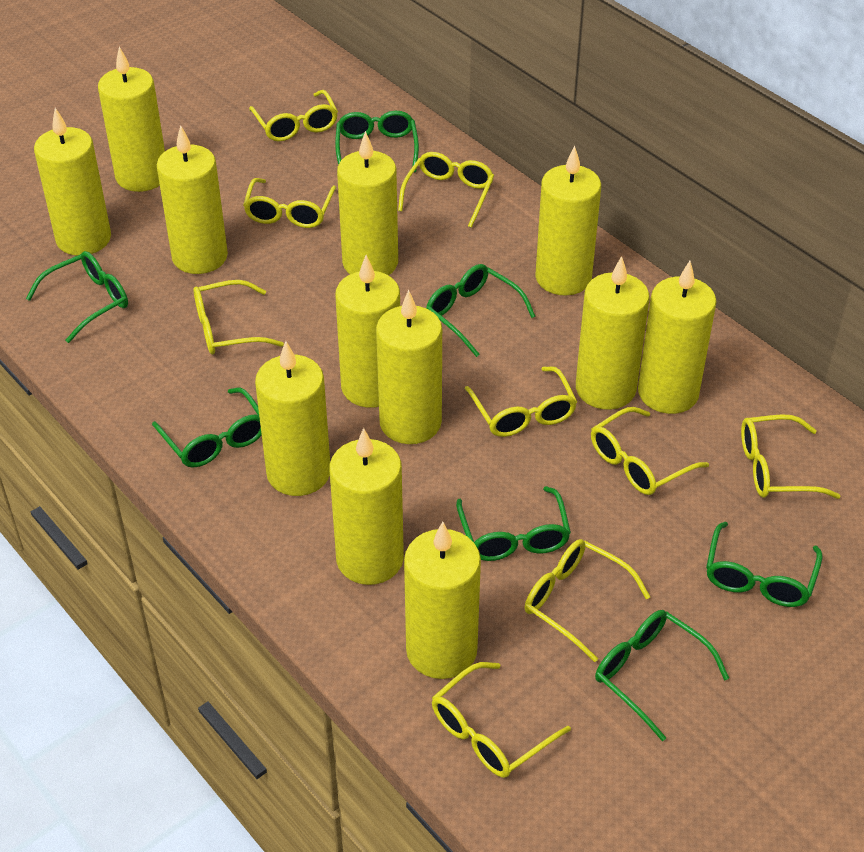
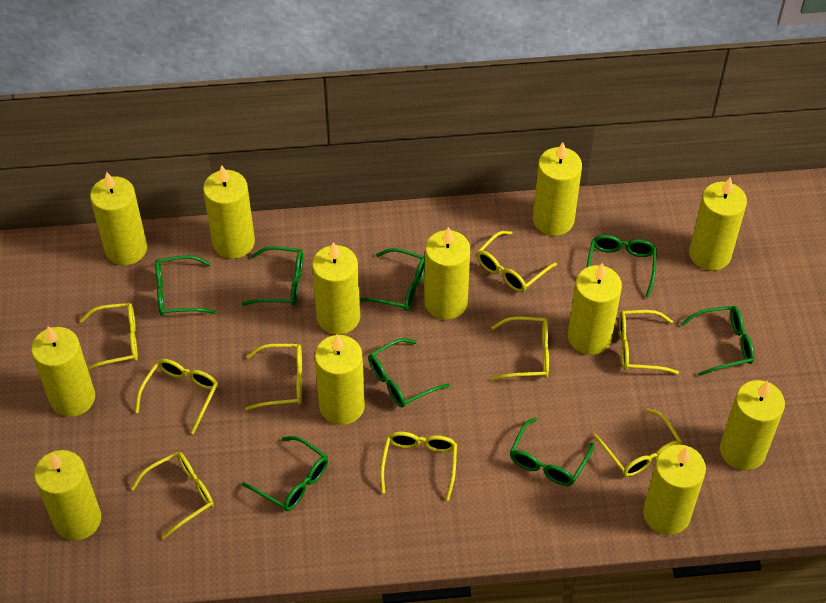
green glasses: 7 -> 8

